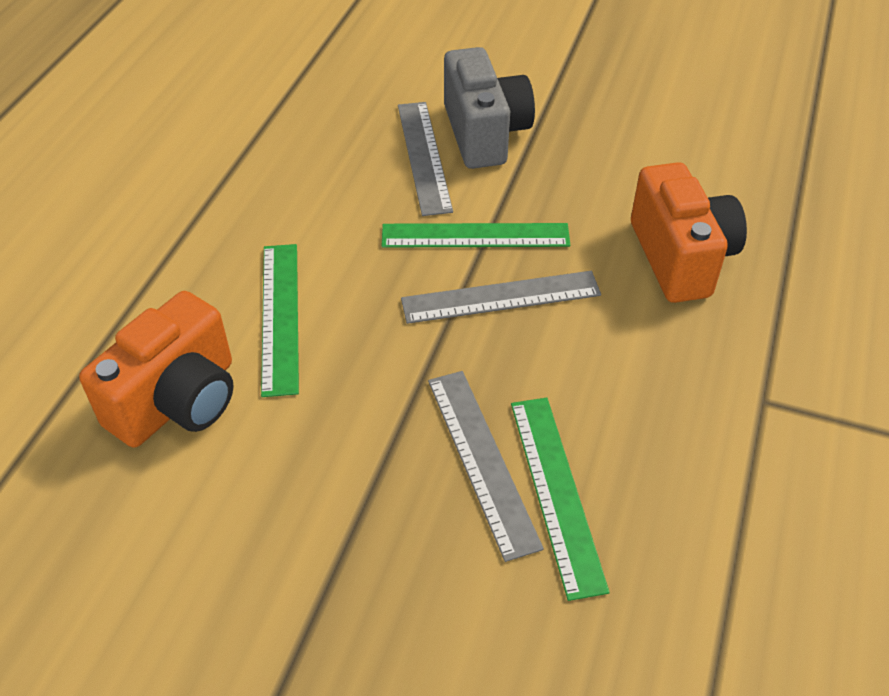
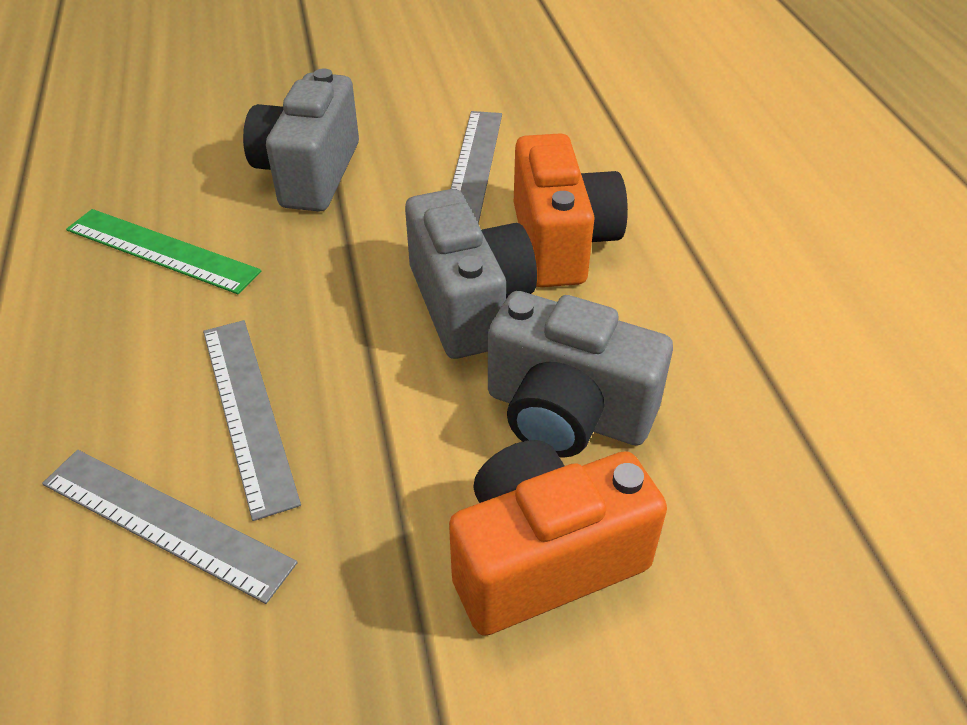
green ruler: 3 -> 1
grey camera: 1 -> 3

